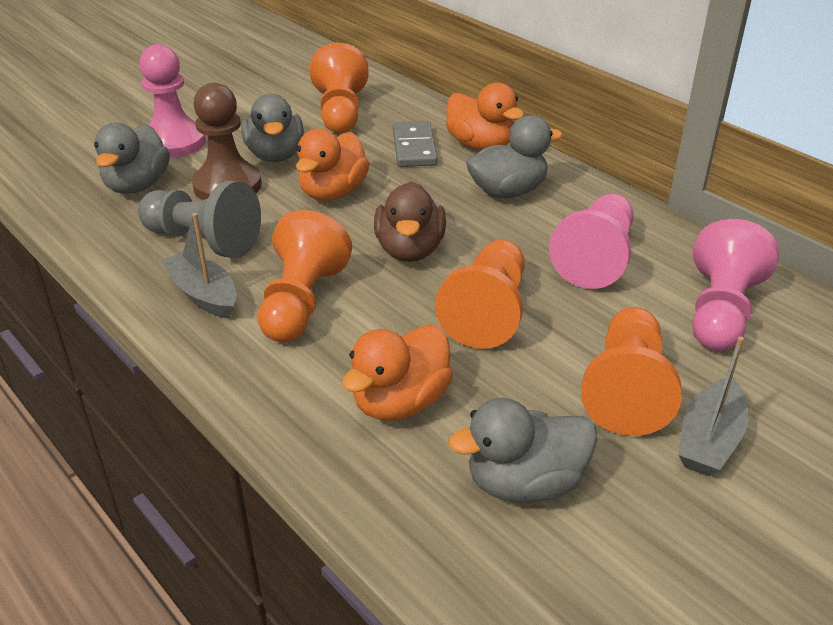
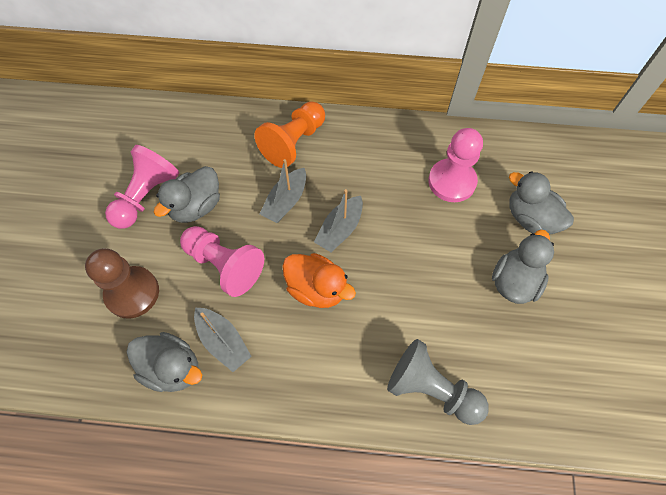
brown duck: 1 -> 0
grey boat: 2 -> 3
grey domino: 1 -> 0
orange duck: 3 -> 1
orange pawn: 4 -> 1

